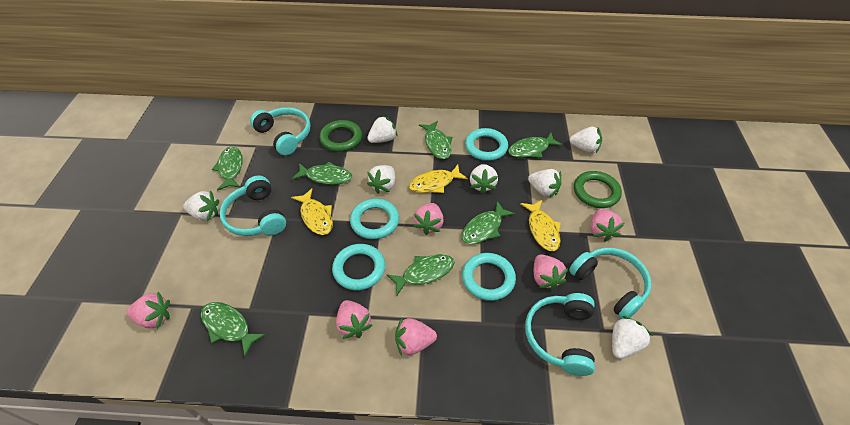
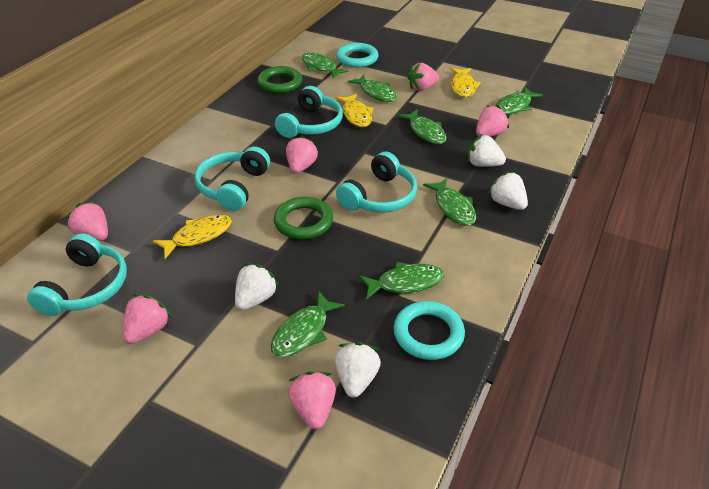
turquoise ring: 4 -> 2
white strawberry: 7 -> 4

